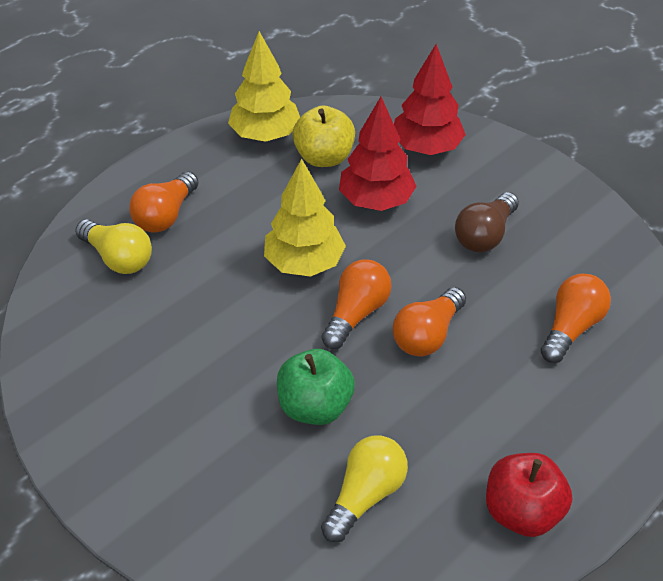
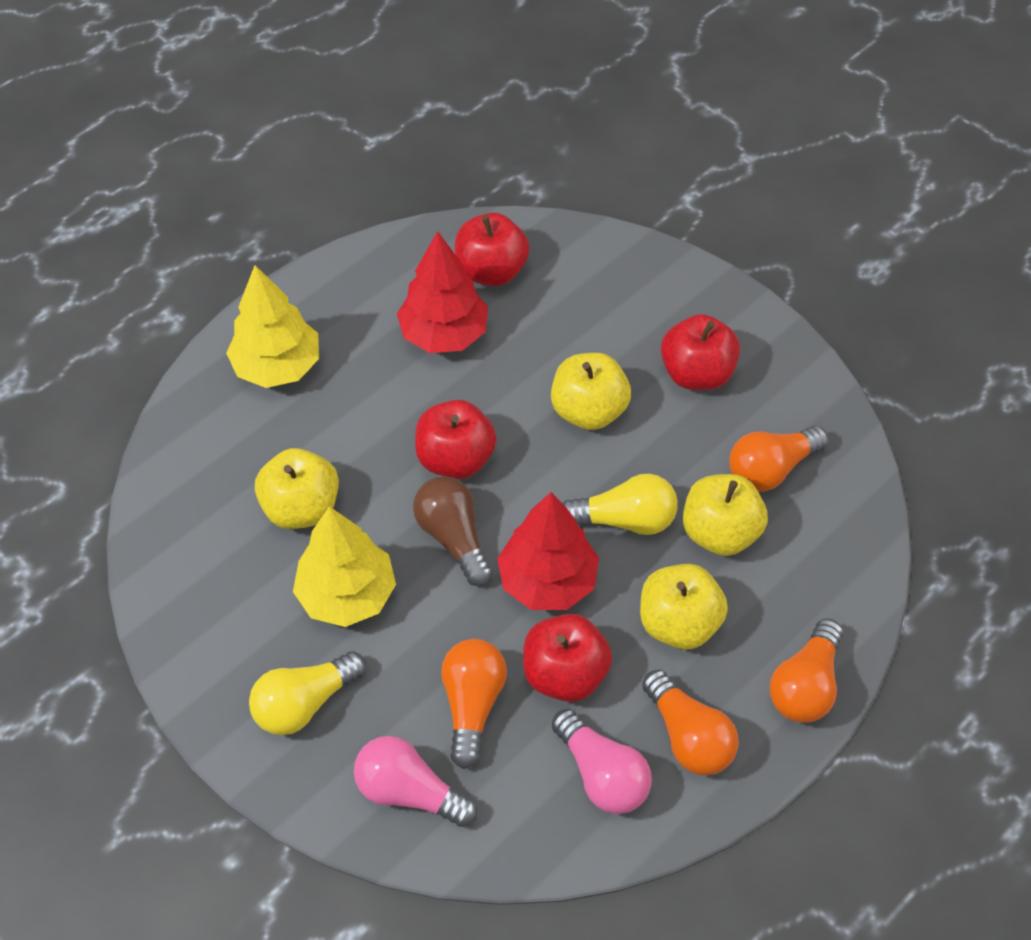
green apple: 1 -> 0
pink light bulb: 0 -> 2
red apple: 1 -> 4
yellow apple: 1 -> 4

